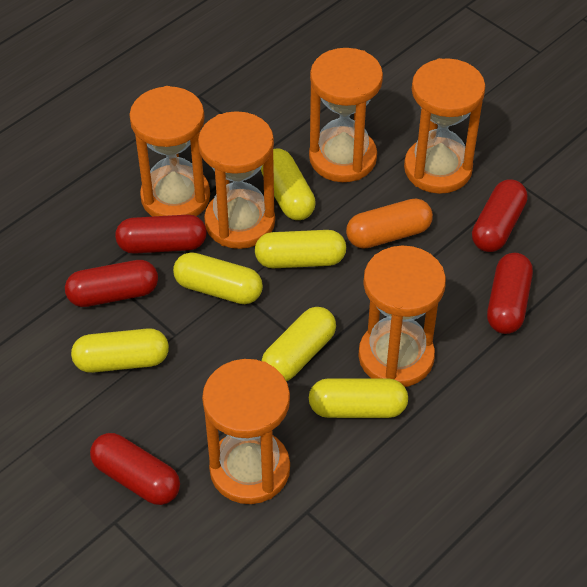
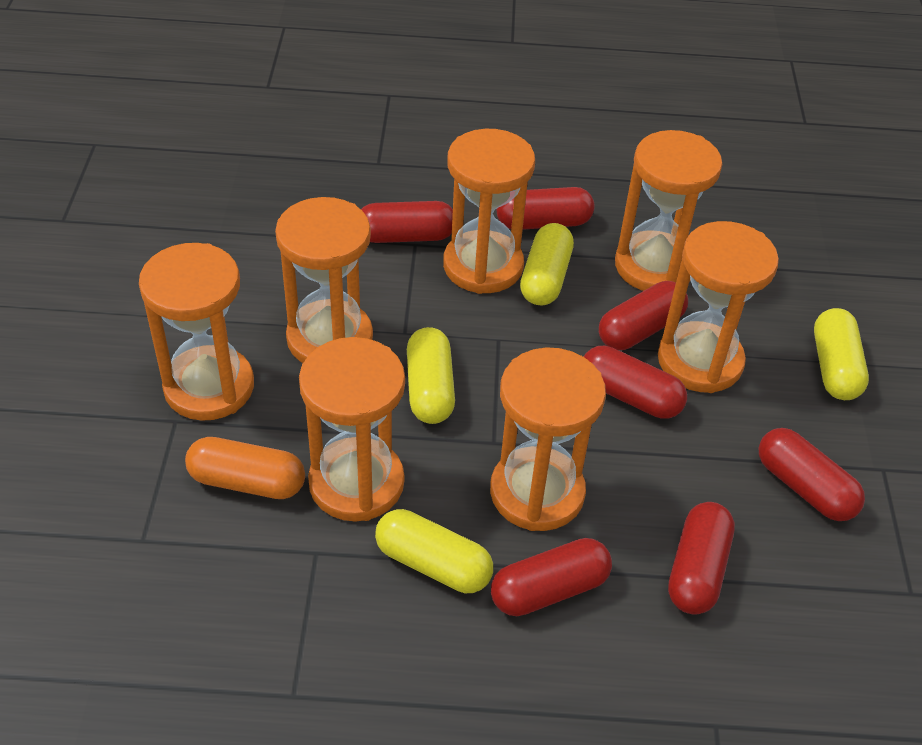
orange hourglass: 6 -> 7
red capsule: 5 -> 7
yellow capsule: 6 -> 4

